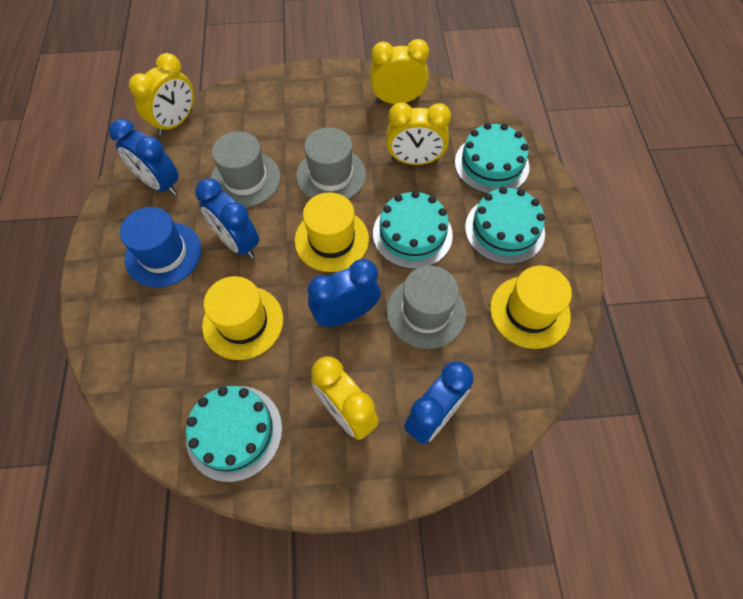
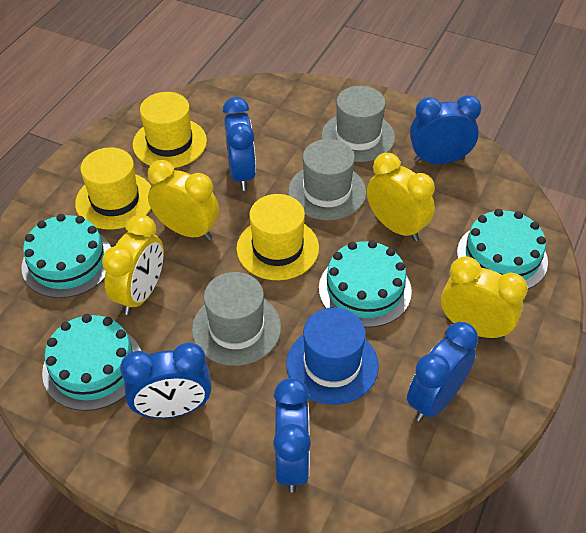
blue clock: 4 -> 5

